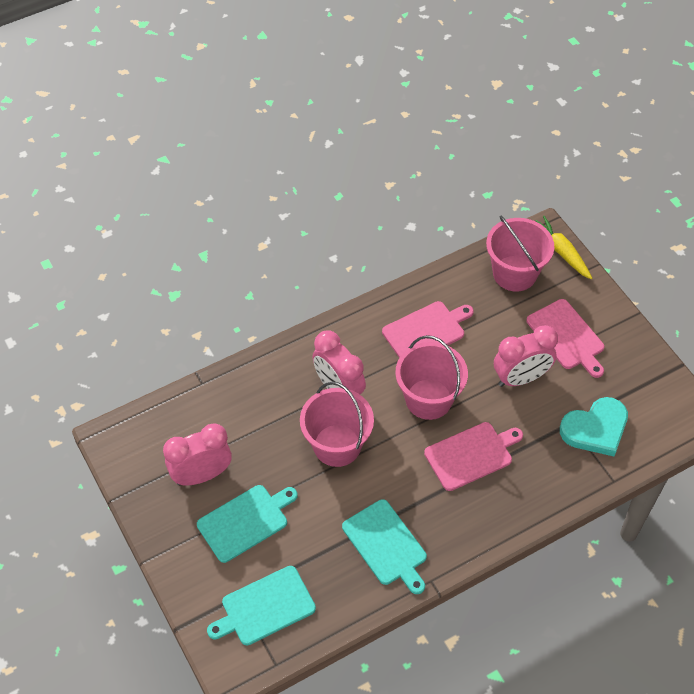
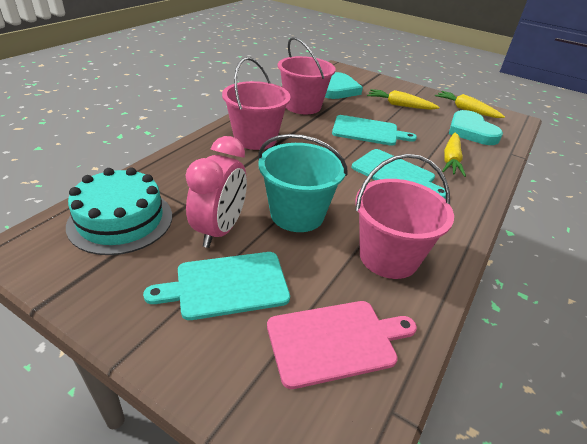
pink clock: 3 -> 1
pink cutting board: 3 -> 1
turquoise bucket: 0 -> 1
turquoise cake: 0 -> 1
turquoise heart: 1 -> 2
yellow carrot: 1 -> 3

